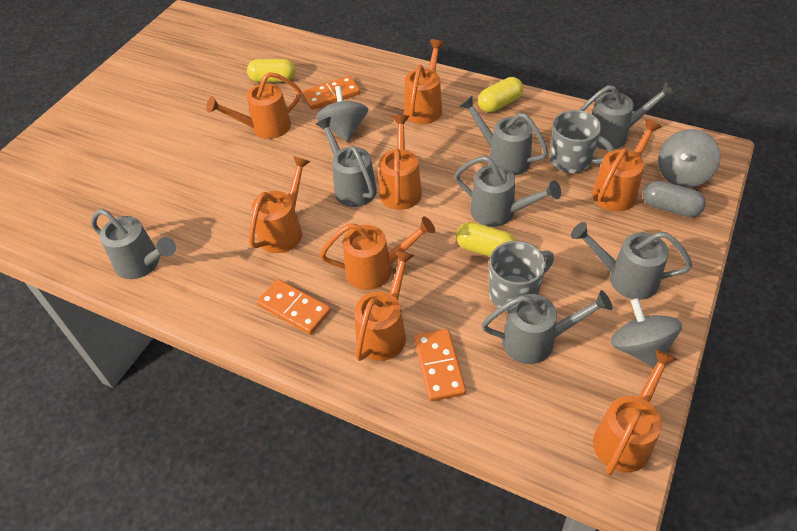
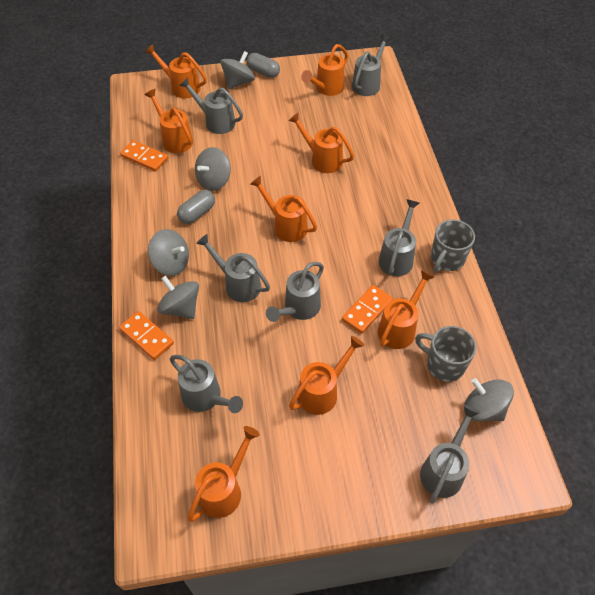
grey capsule: 1 -> 2
grey spinning top: 3 -> 5
yellow capsule: 3 -> 0

